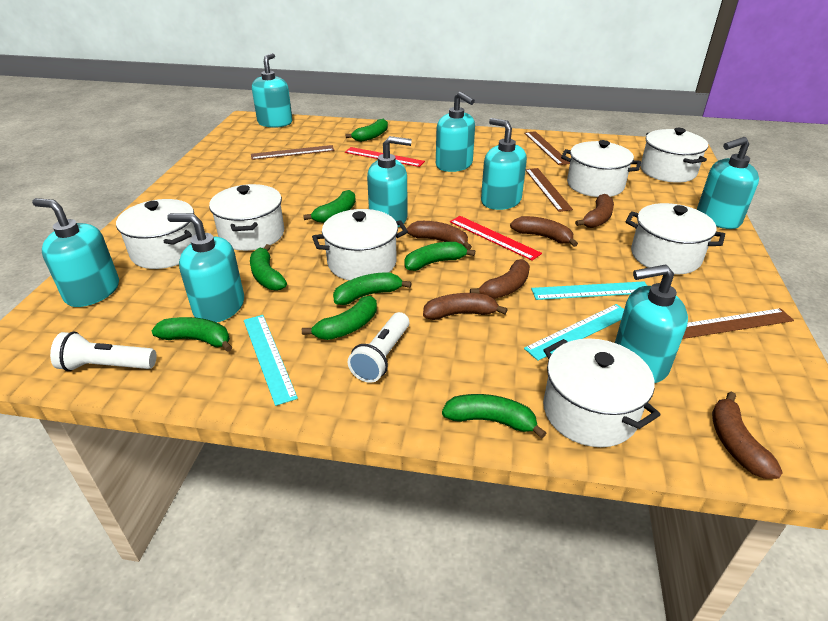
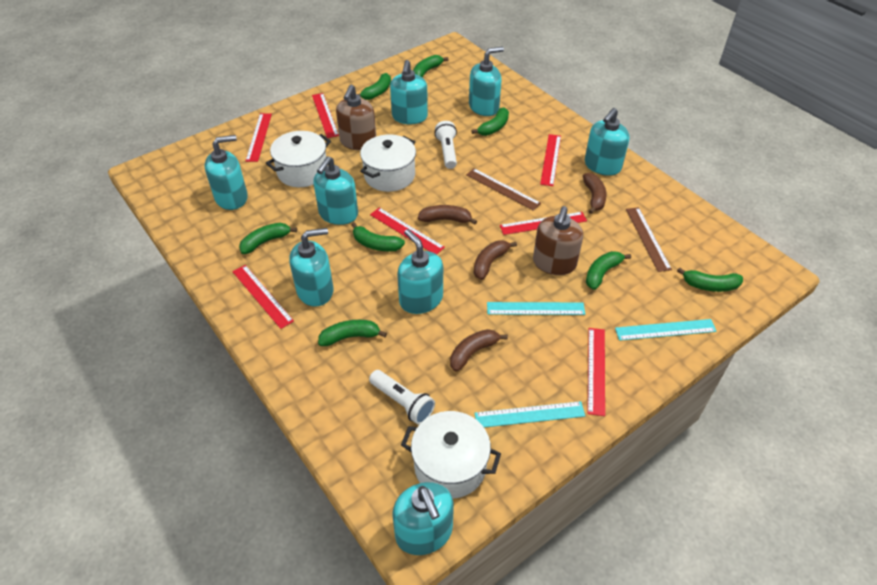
brown banana: 6 -> 4
brown ruler: 4 -> 2
brown soap dispenser: 0 -> 2
red ruler: 2 -> 7
white pot: 7 -> 3

